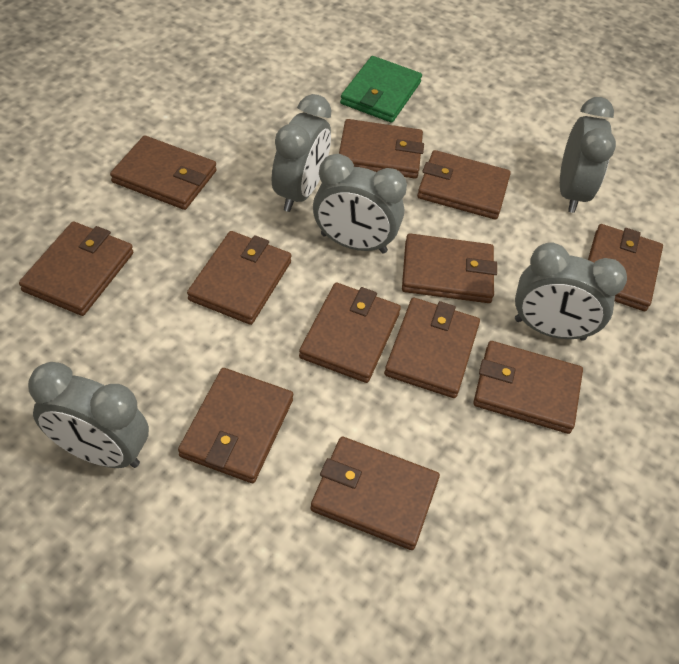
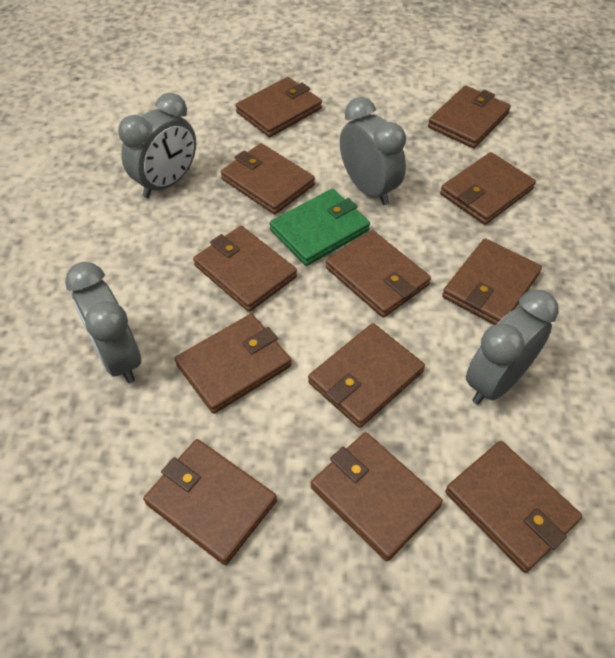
grey clock: 5 -> 4

